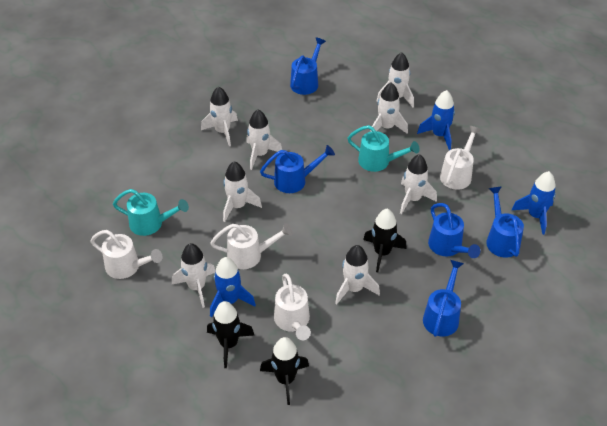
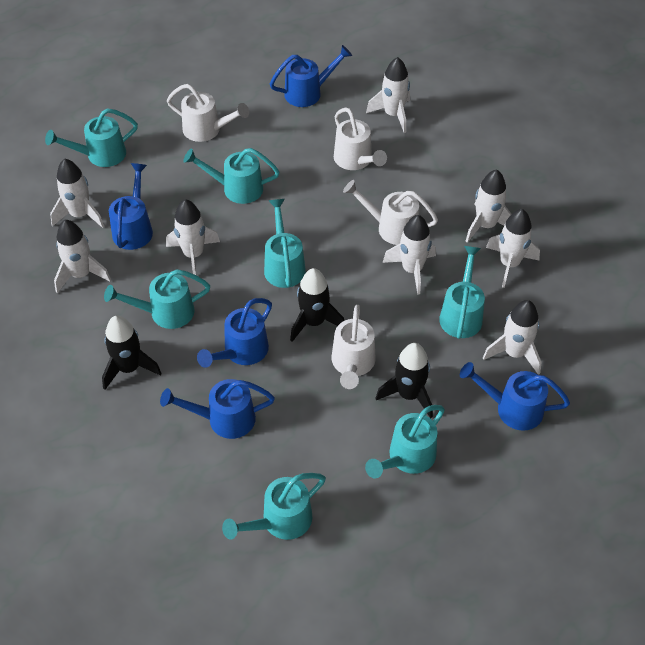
blue rocket: 3 -> 0
turquoise watering can: 2 -> 7

